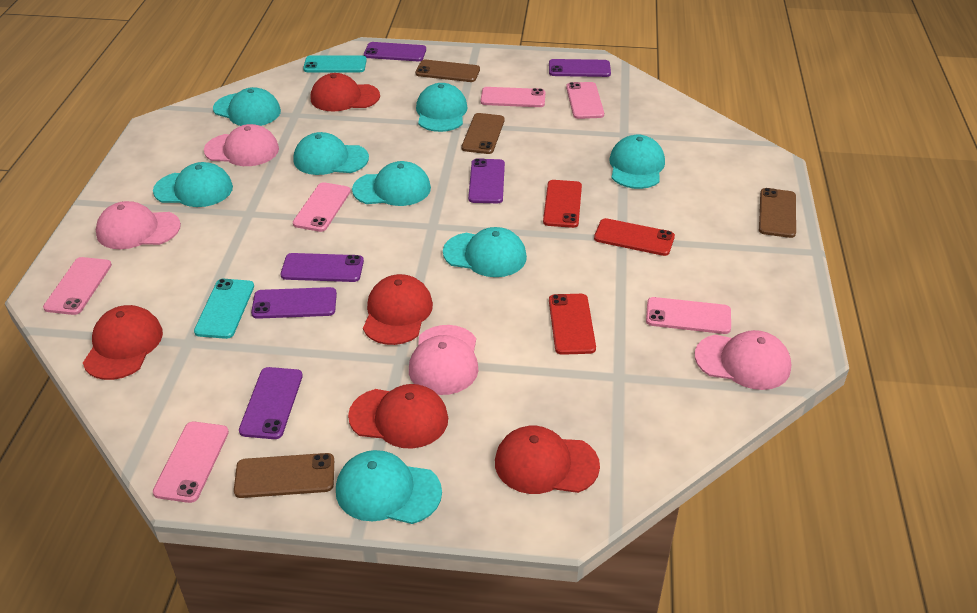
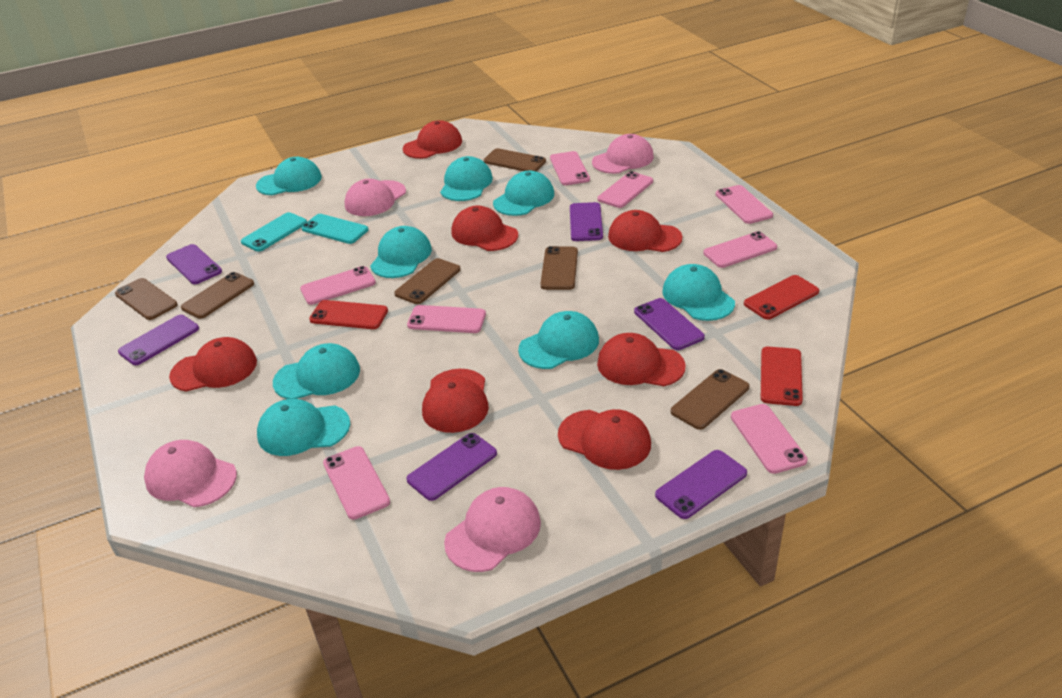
brown phone: 4 -> 6
pink phone: 6 -> 8
red cap: 5 -> 7

